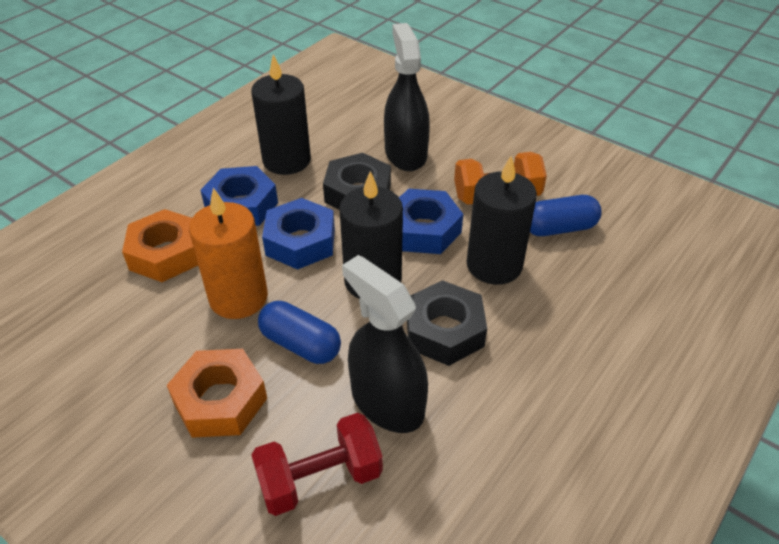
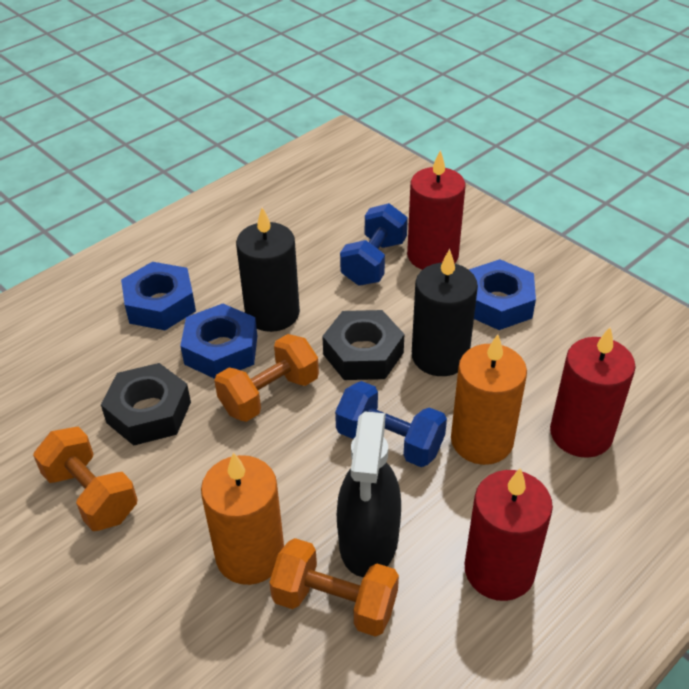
black candle: 3 -> 2
black spray bottle: 2 -> 1
blue capsule: 2 -> 0
blue dumbbell: 0 -> 2
orange candle: 1 -> 2
orange dumbbell: 1 -> 3
orange nut: 2 -> 0
red candle: 0 -> 3
red dumbbell: 1 -> 0

